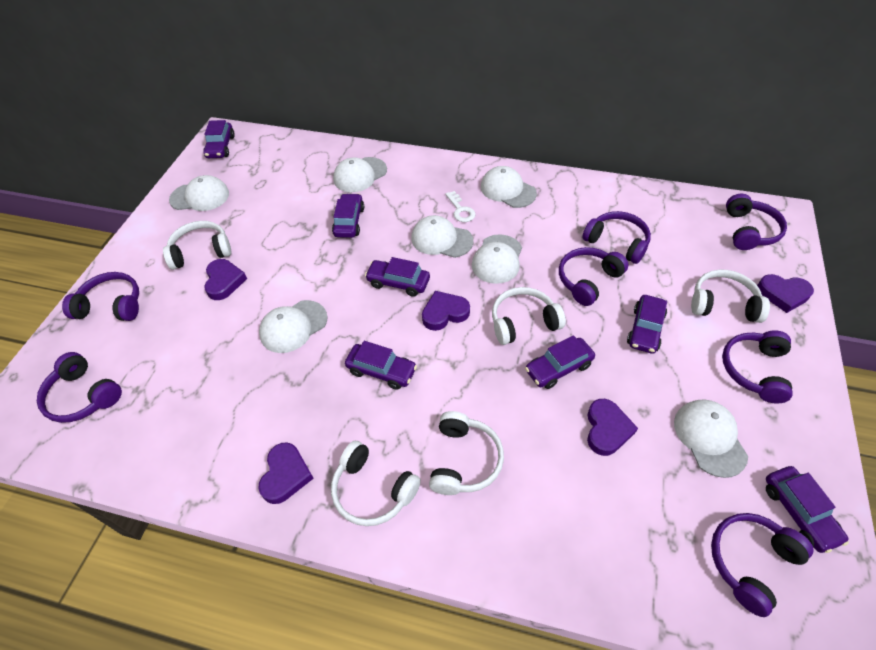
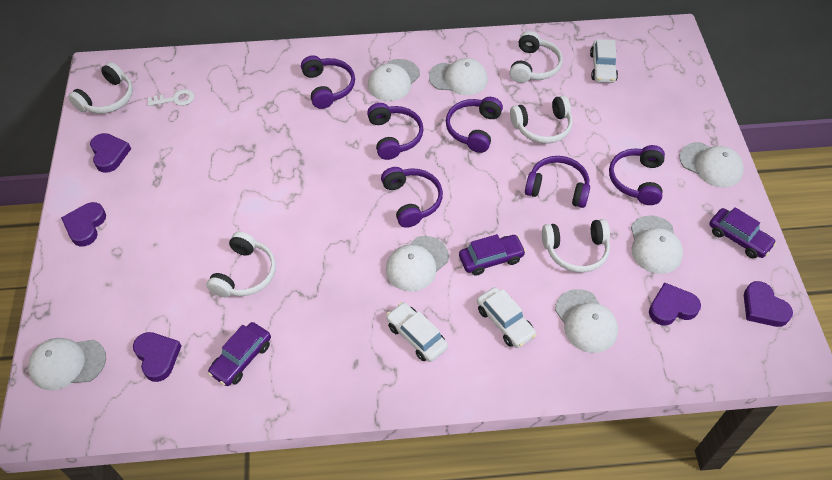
purple car: 7 -> 3
purple headphones: 7 -> 6
white car: 0 -> 3

